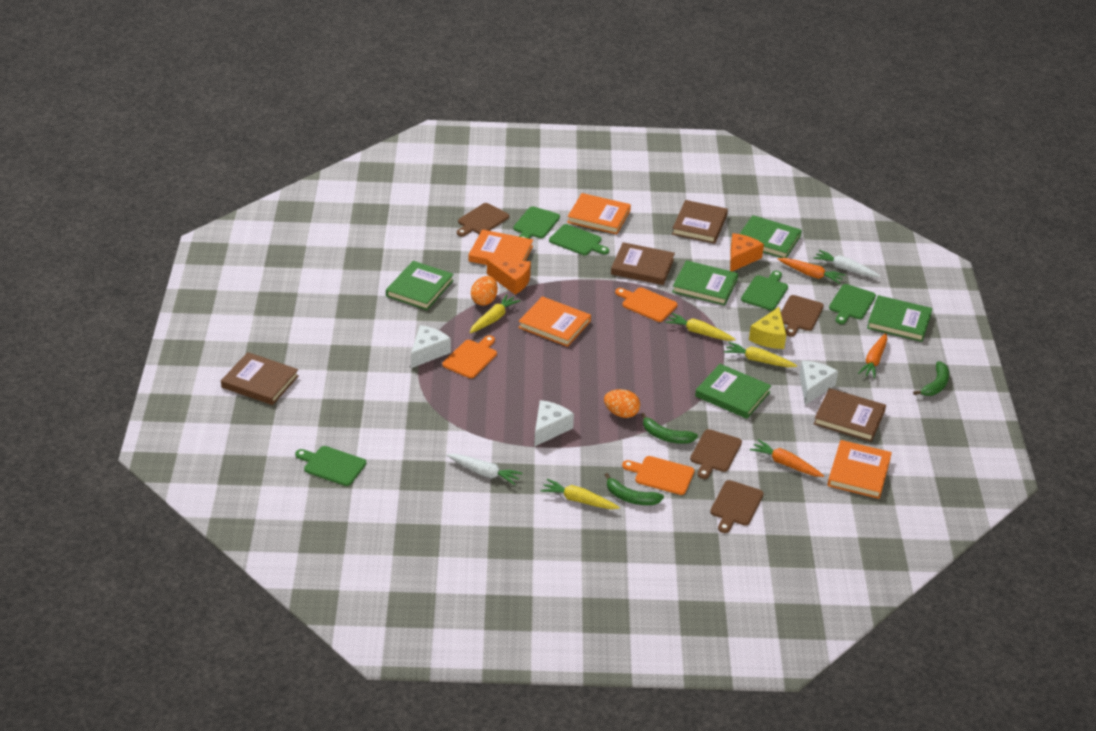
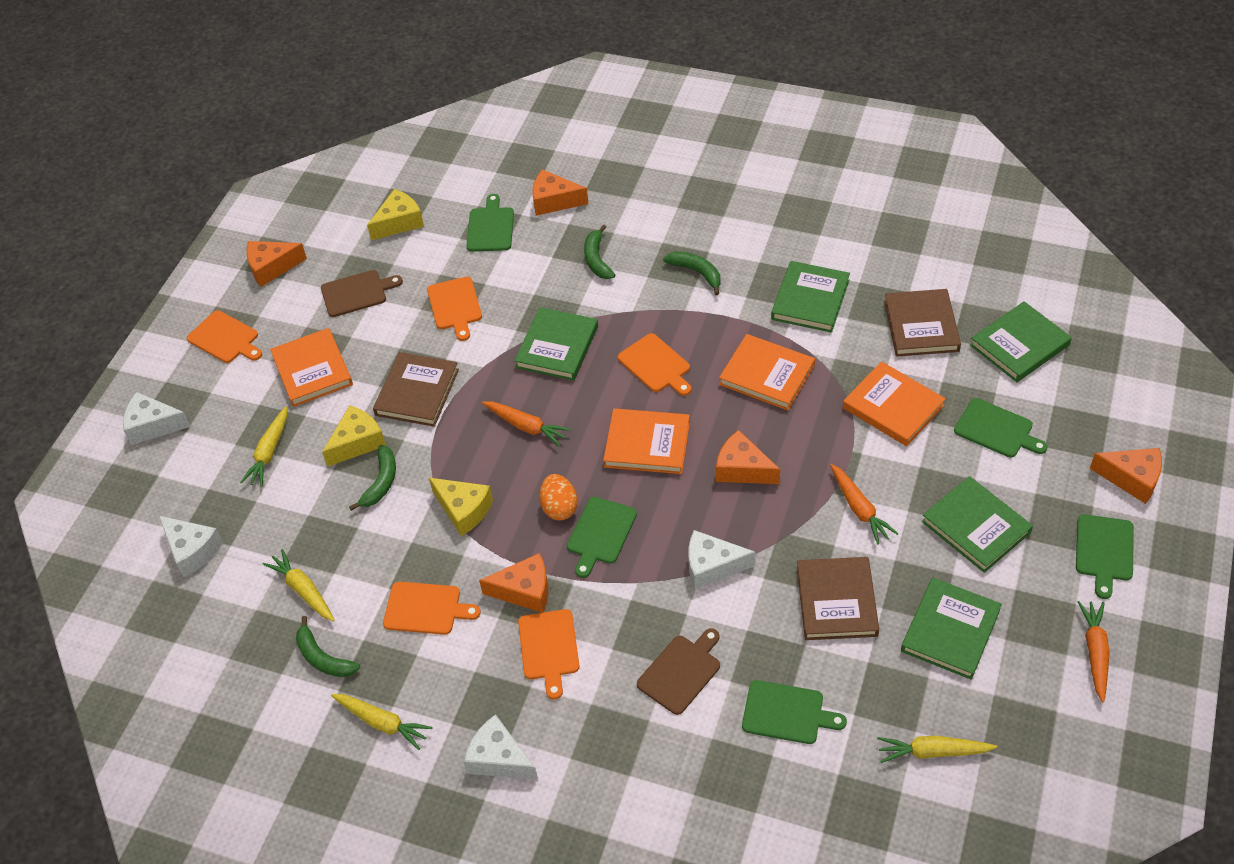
brown book: 4 -> 3
brown cutting board: 4 -> 2
green banana: 3 -> 4
orange cheese: 2 -> 5
orange cutting board: 3 -> 5
orange egg: 2 -> 1
white carrot: 2 -> 0
white cheese: 3 -> 4
yellow cheese: 1 -> 3

